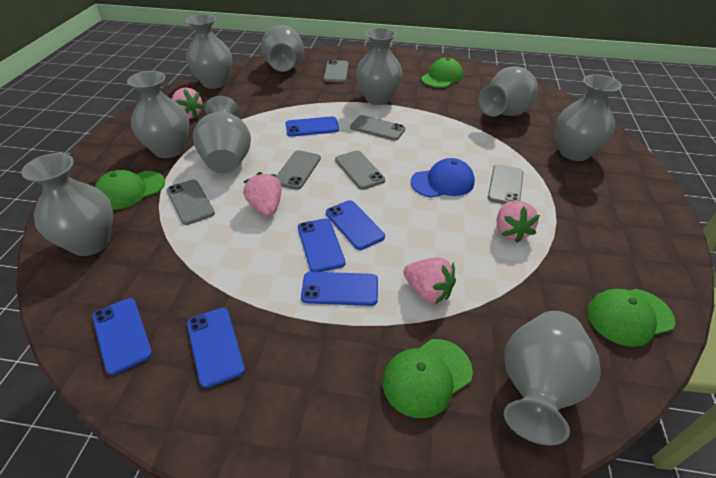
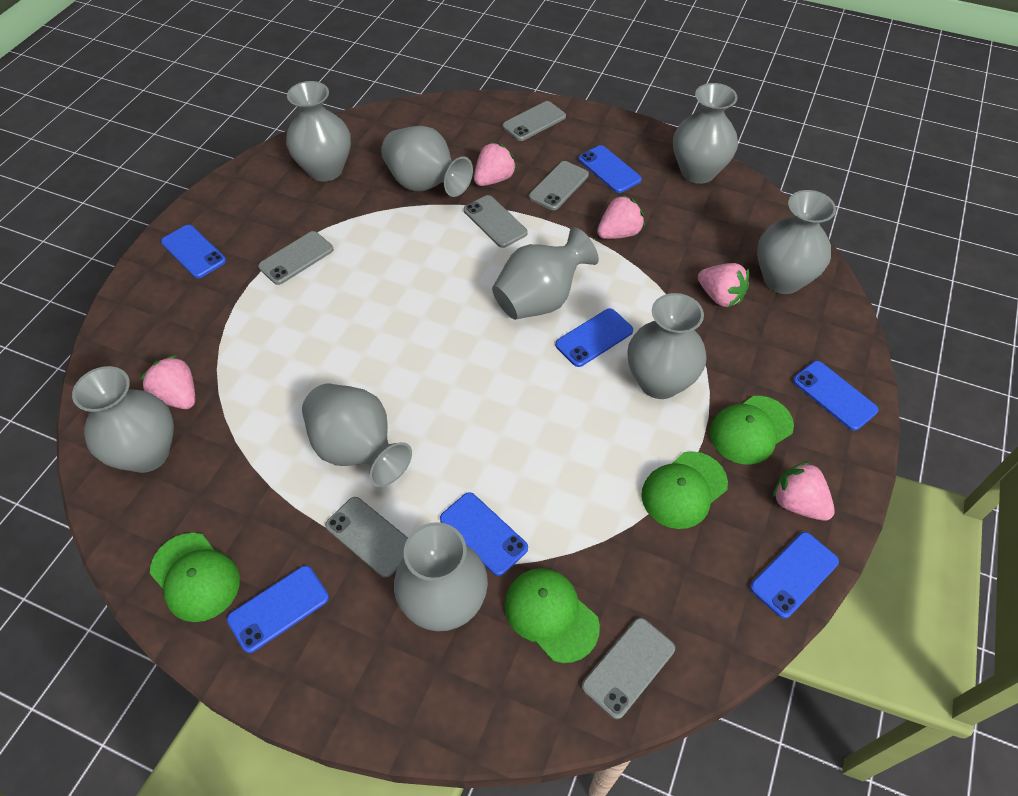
blue cap: 1 -> 0
blue phone: 6 -> 7
pink strawberry: 4 -> 5

